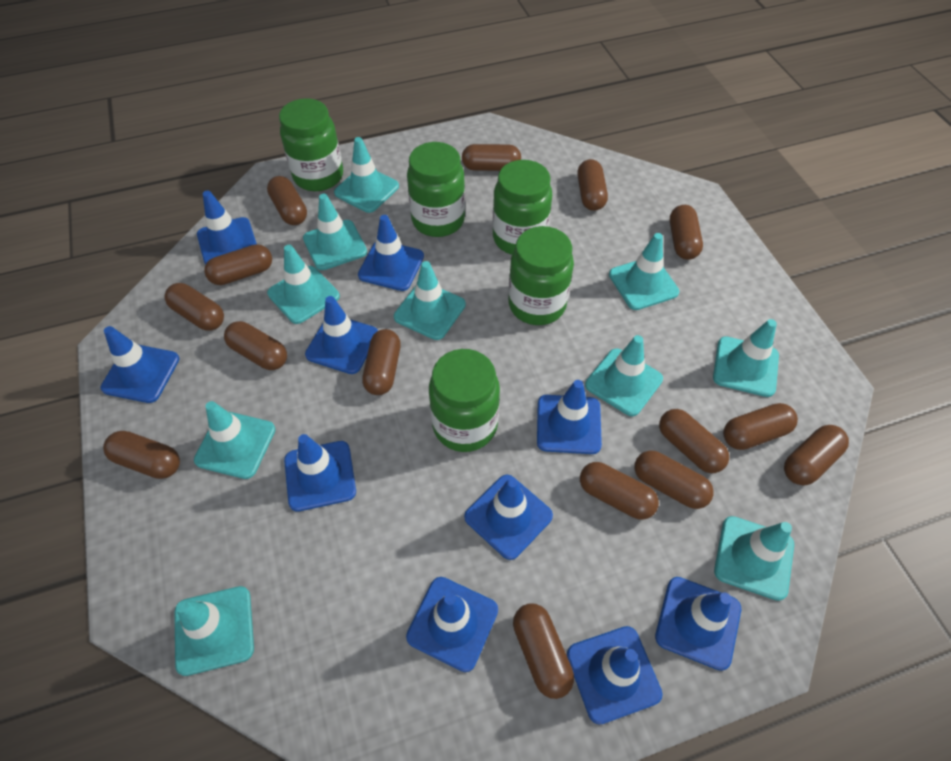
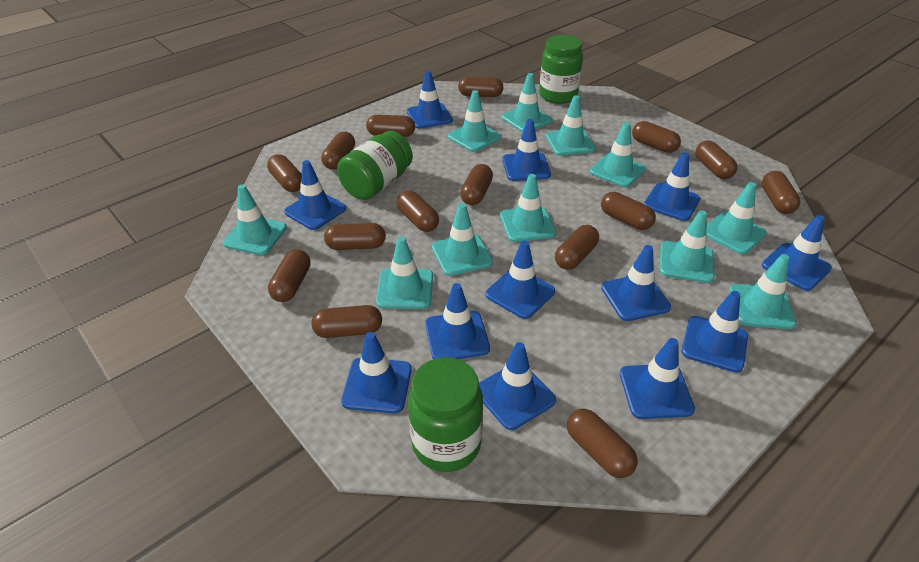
blue traffic cone: 10 -> 12
green jar: 5 -> 3
turquoise traffic cone: 10 -> 11

